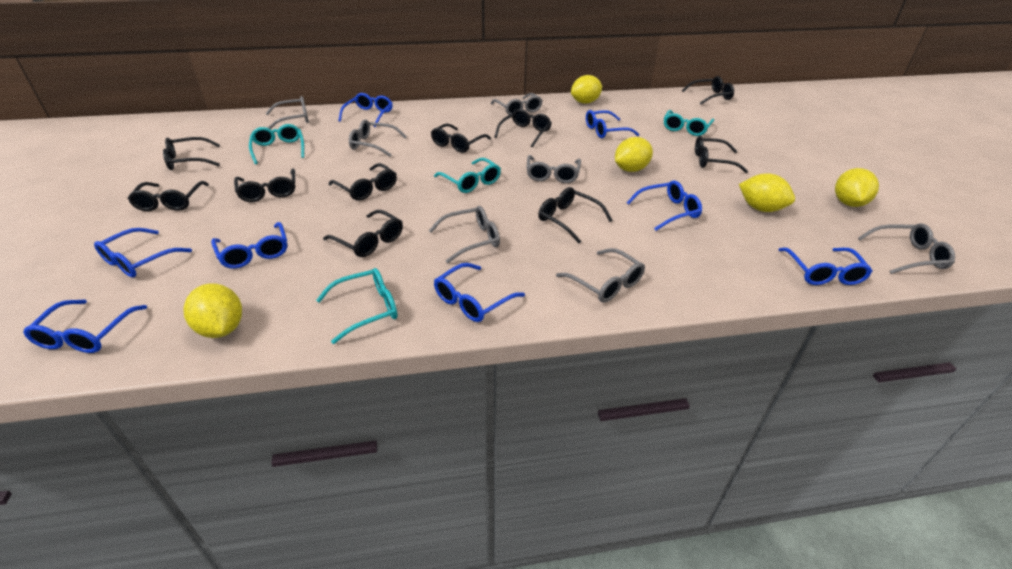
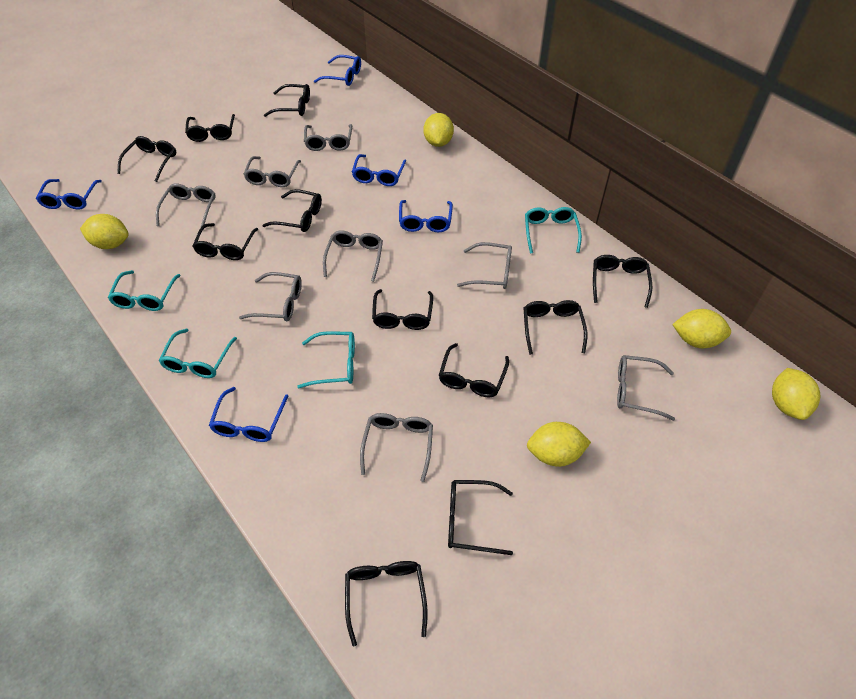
black glasses: 10 -> 11
blue glasses: 8 -> 5
grey glasses: 7 -> 8

